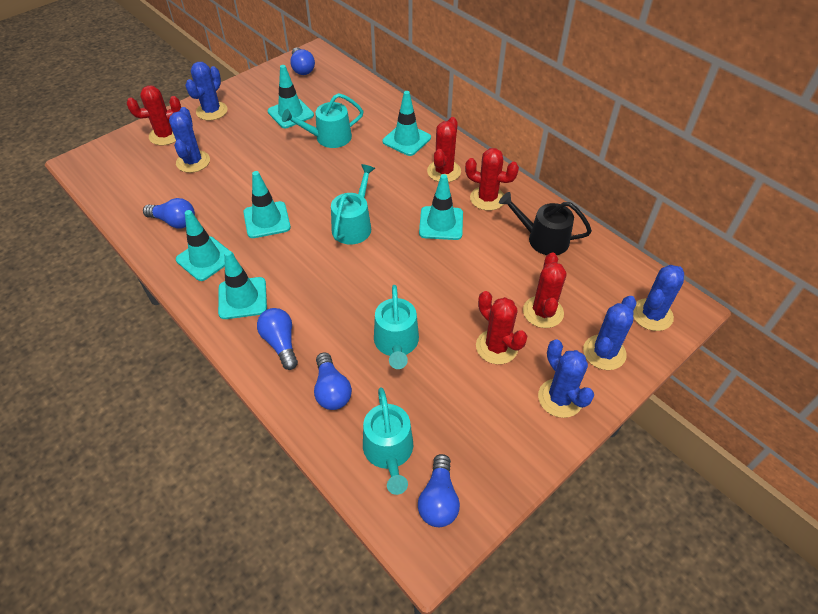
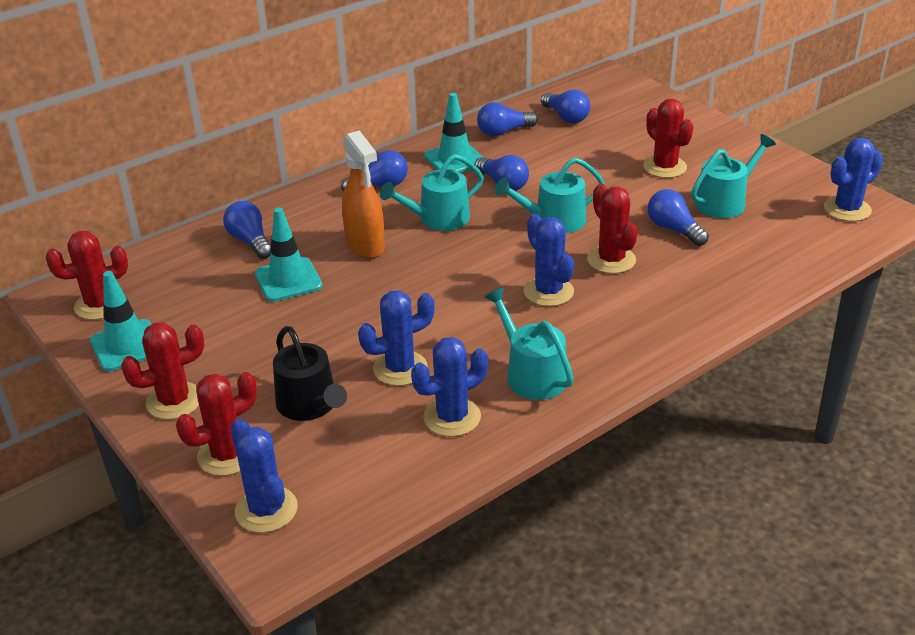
blue light bulb: 5 -> 6
orange spray bottle: 0 -> 1
turquoise traffic cone: 6 -> 3

